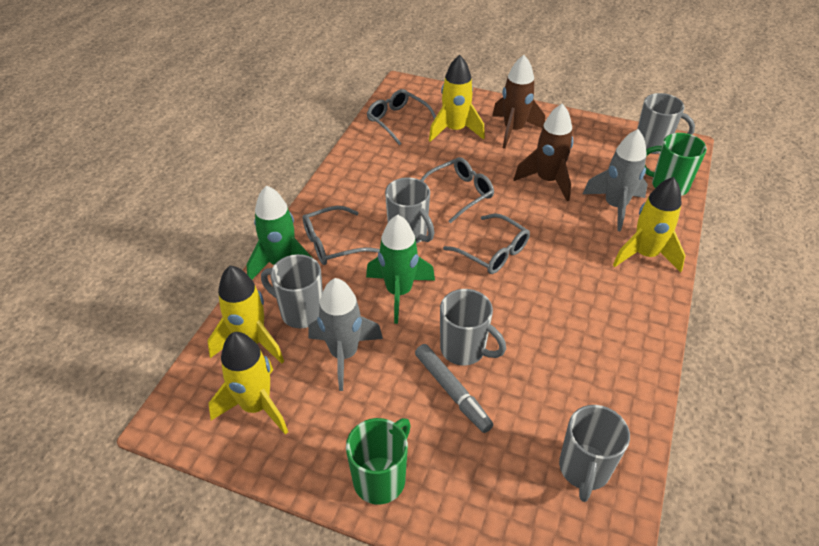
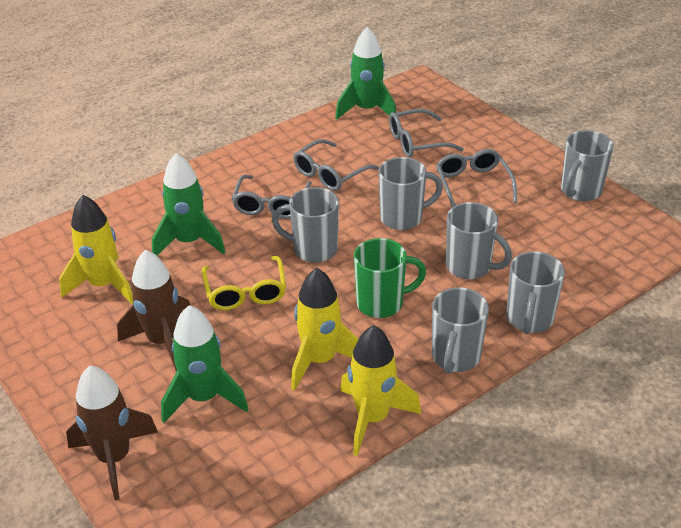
green mug: 2 -> 1
green rocket: 2 -> 3
grey marker: 1 -> 0
grey mug: 5 -> 6
grey rocket: 2 -> 0
yellow glasses: 0 -> 1
yellow rocket: 4 -> 3

